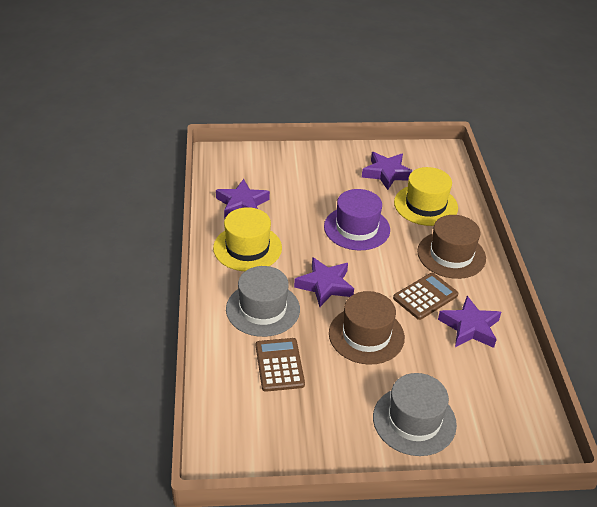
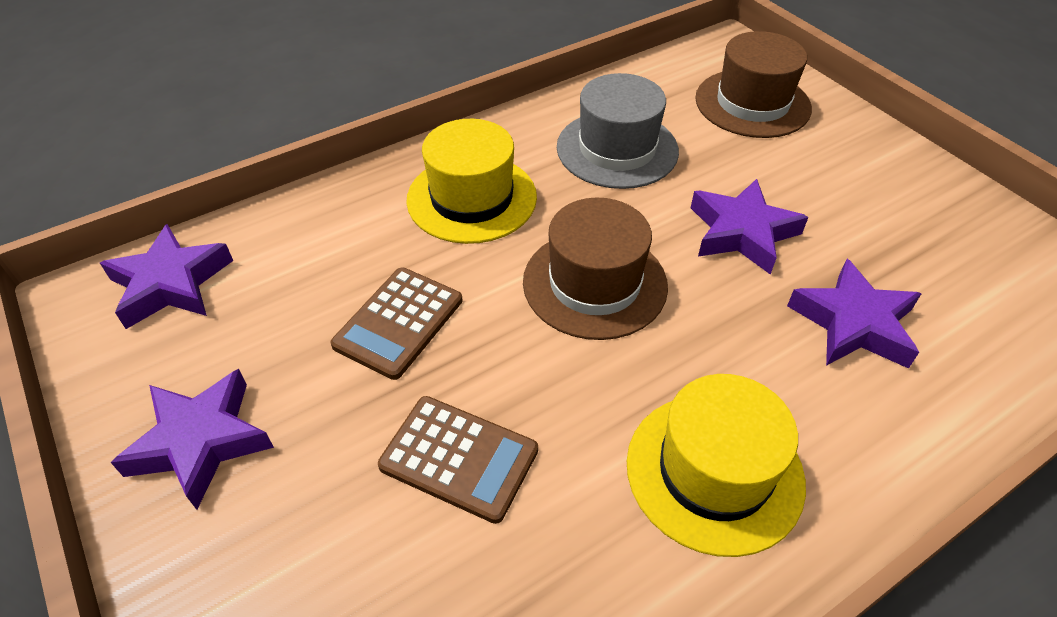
grey hat: 2 -> 1
purple hat: 1 -> 0

